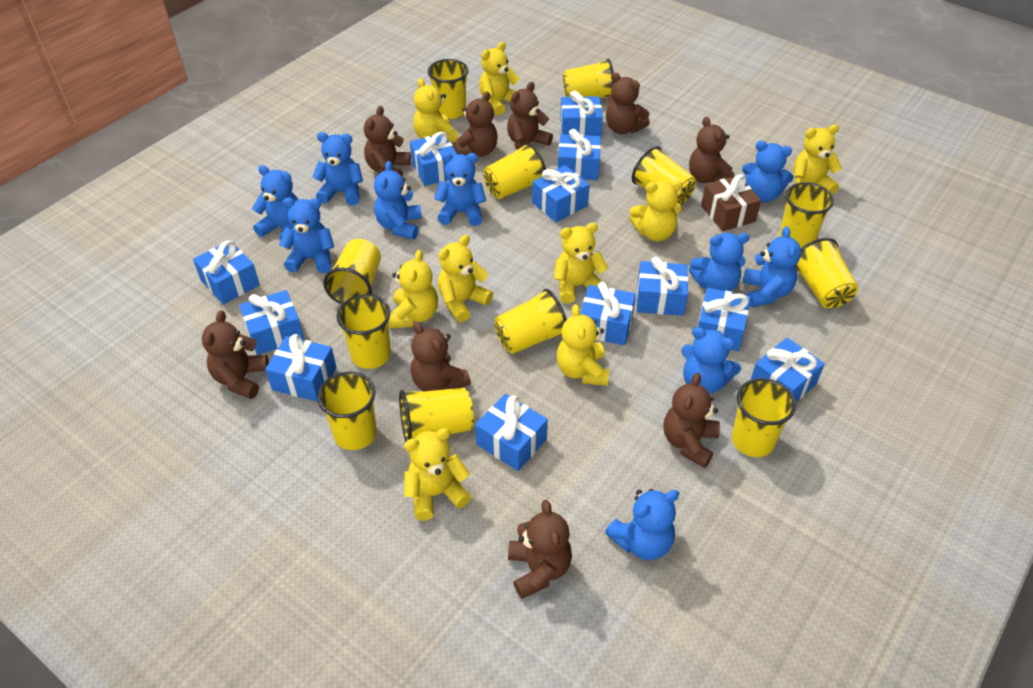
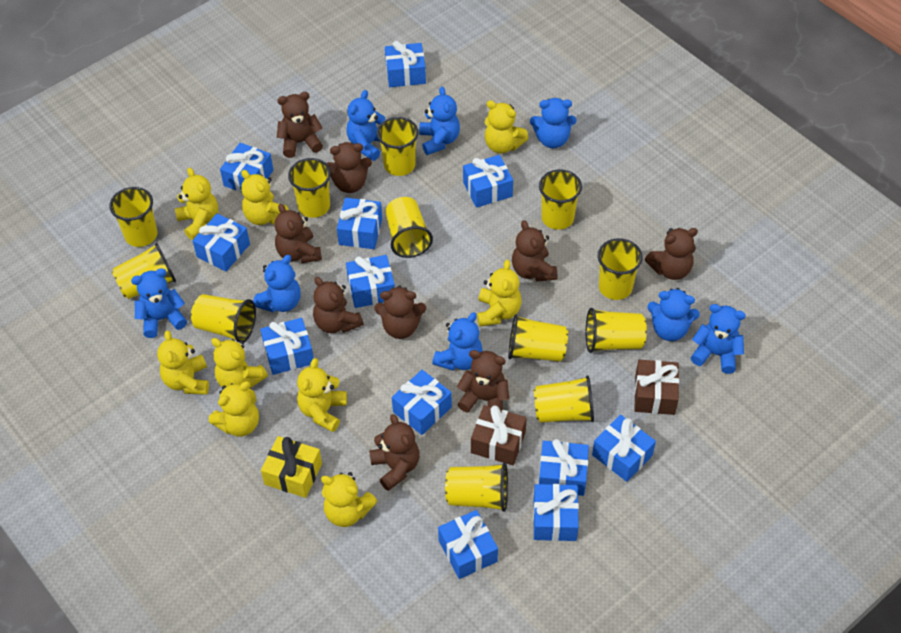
blue teddy bear: 10 -> 8
brown gift: 1 -> 2
yellow gift: 0 -> 1

